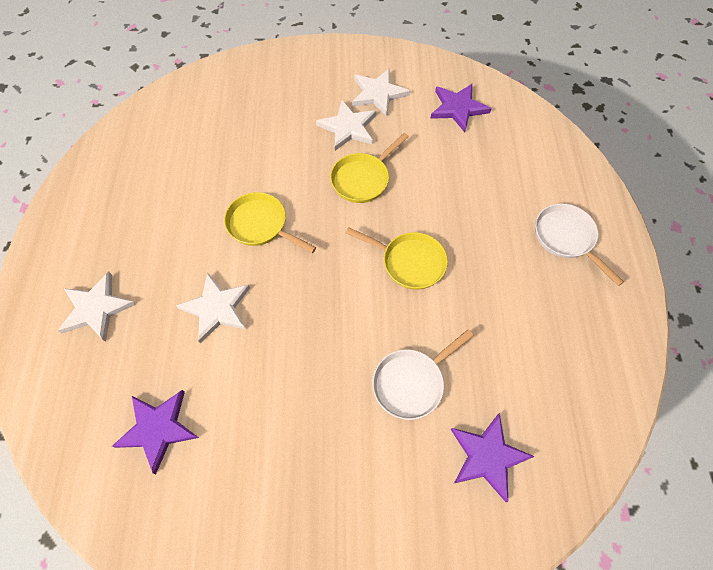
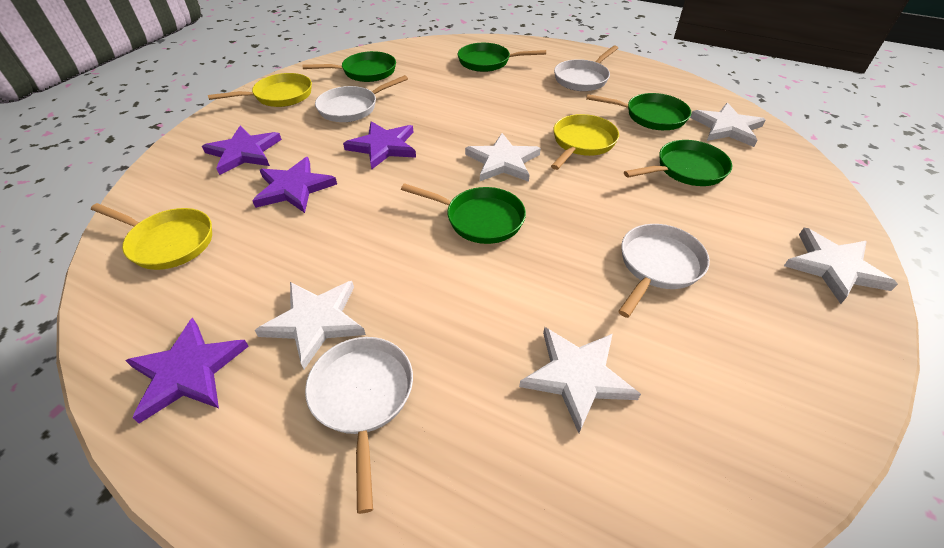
green pan: 0 -> 5
purple star: 3 -> 4
white pan: 2 -> 4
white star: 4 -> 5

